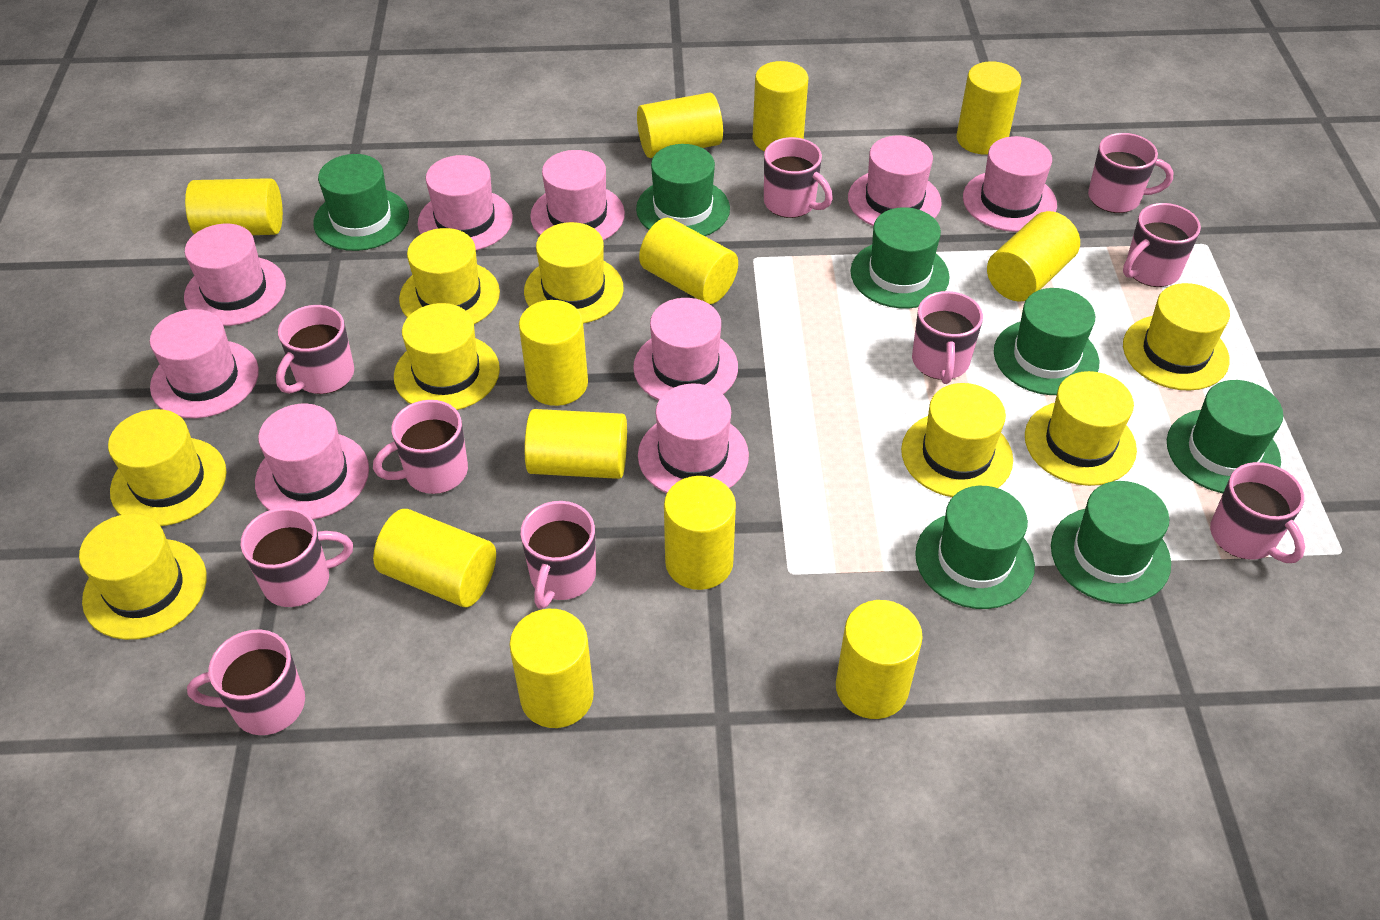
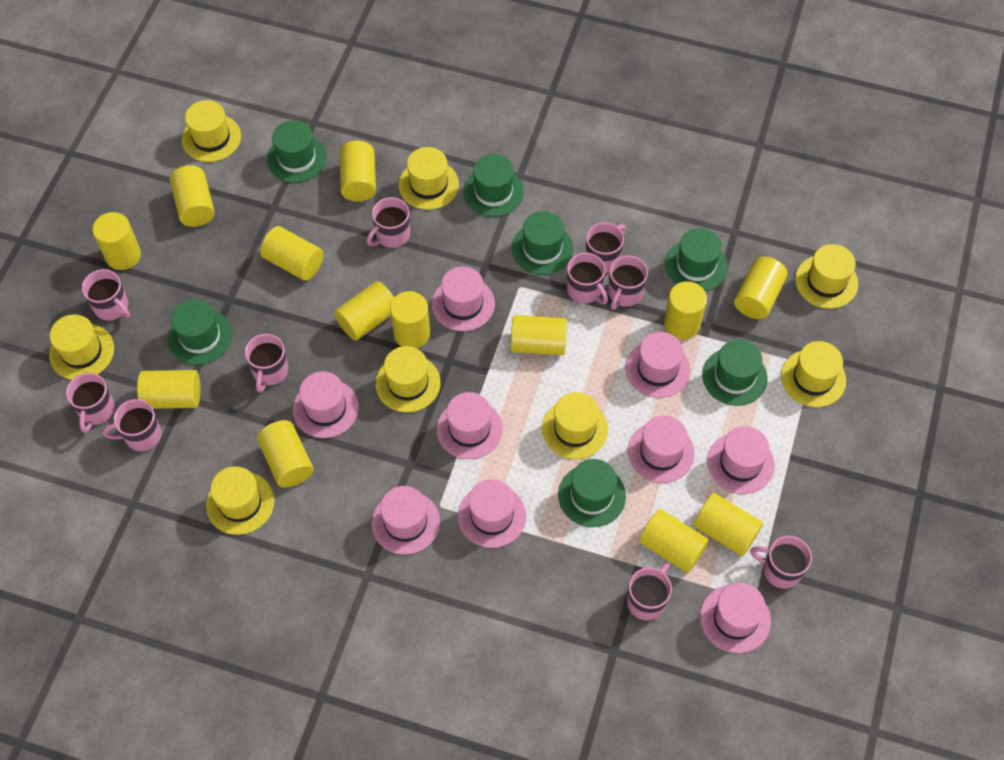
yellow cylinder: 12 -> 13

